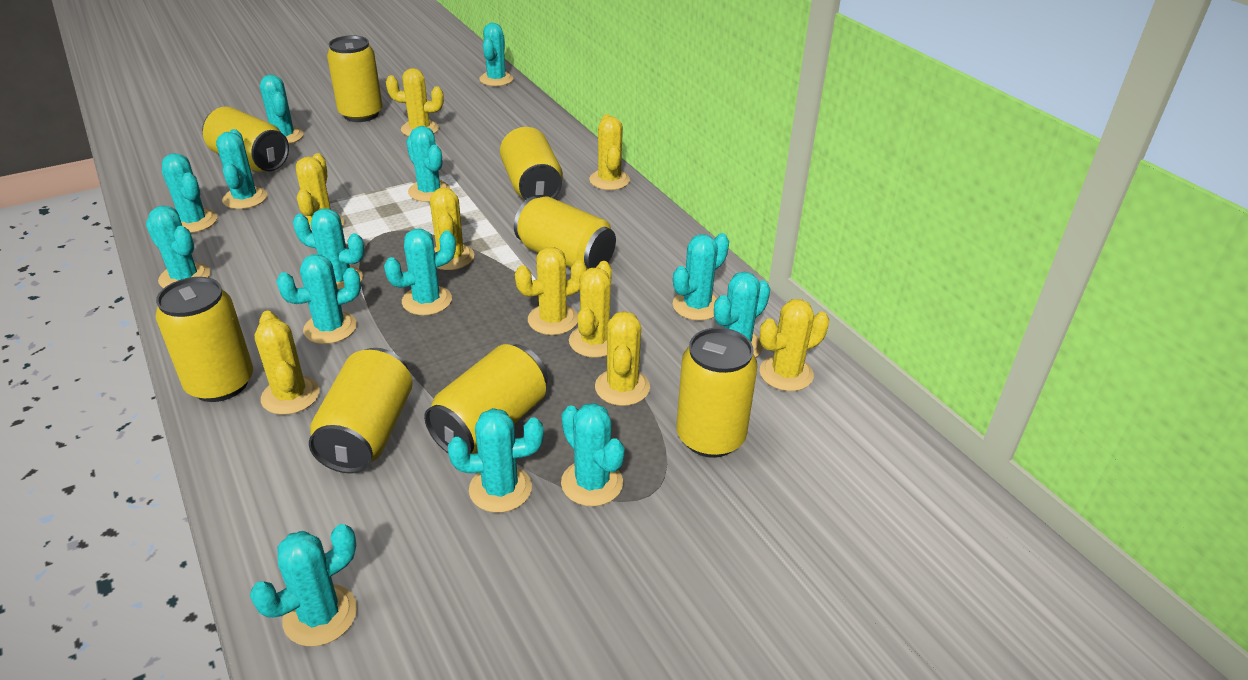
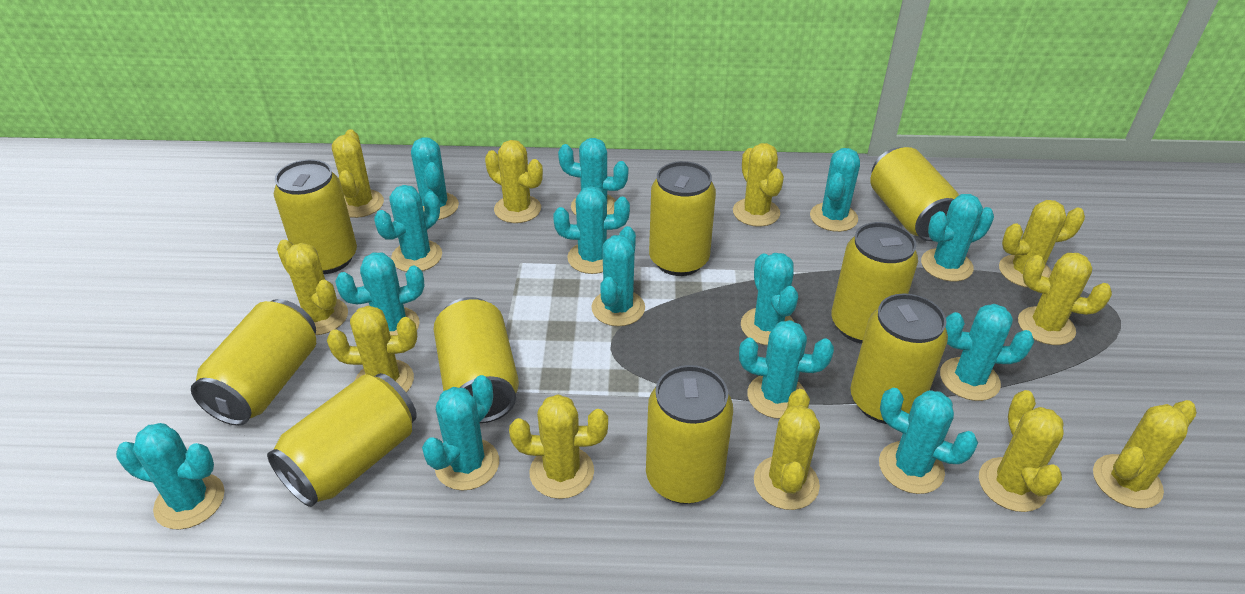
yellow cactus: 9 -> 11
yellow can: 8 -> 9

